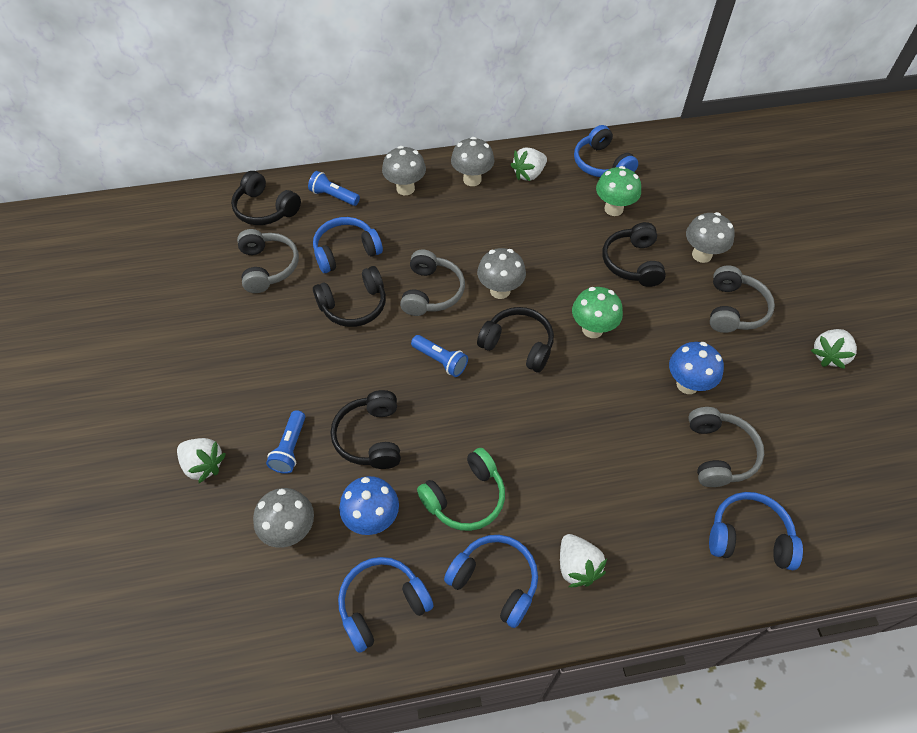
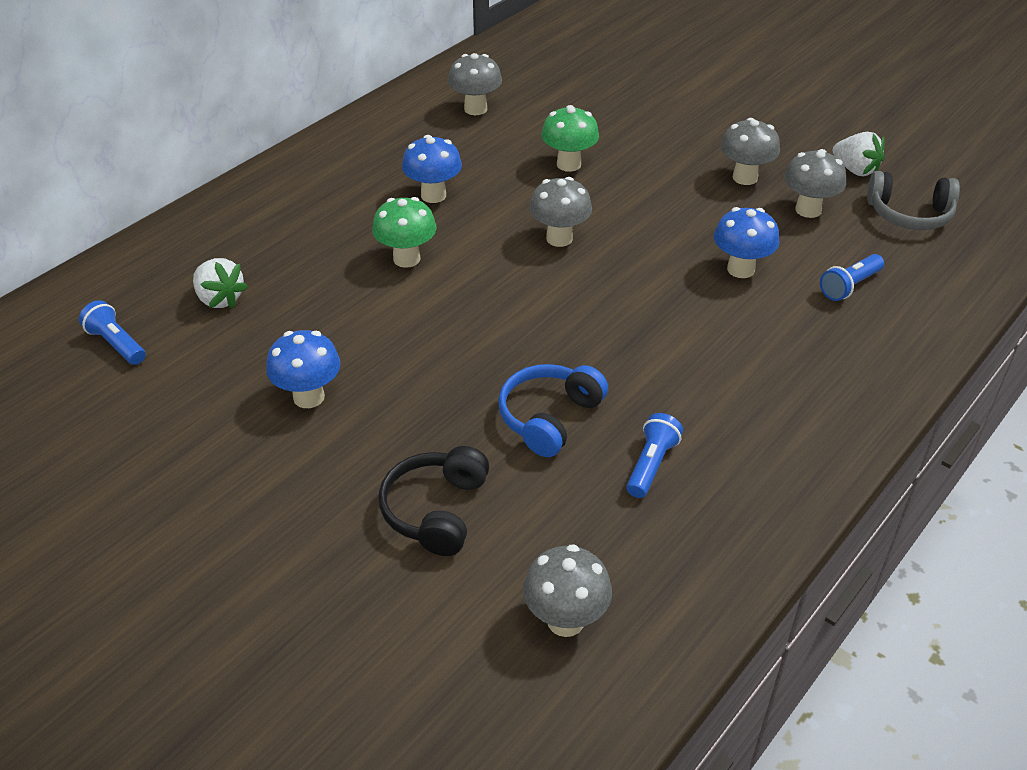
black headphones: 5 -> 1
blue headphones: 5 -> 1
blue mushroom: 2 -> 3
green headphones: 1 -> 0
grey headphones: 4 -> 1
white strawberry: 4 -> 2

